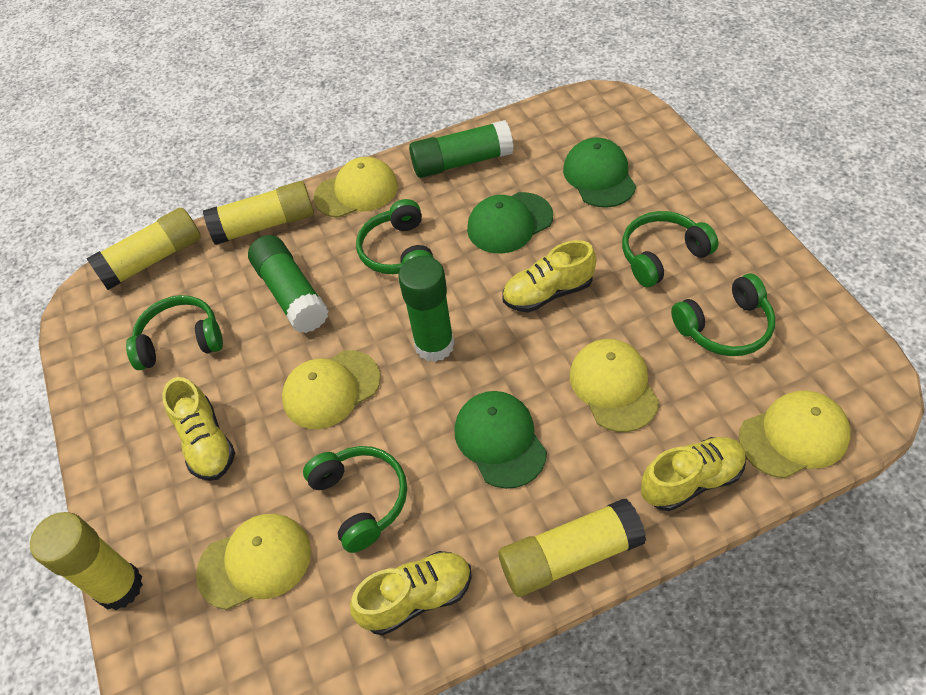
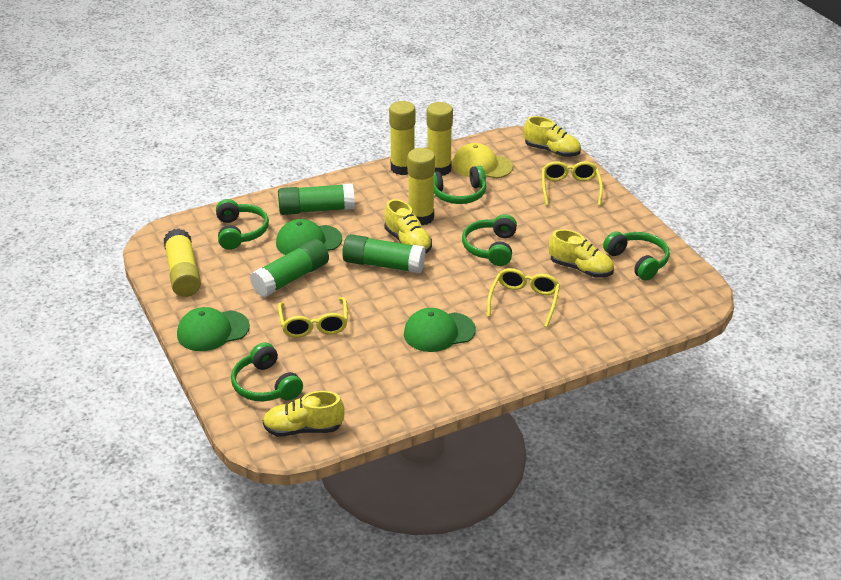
yellow cap: 5 -> 1
yellow glasses: 0 -> 3

